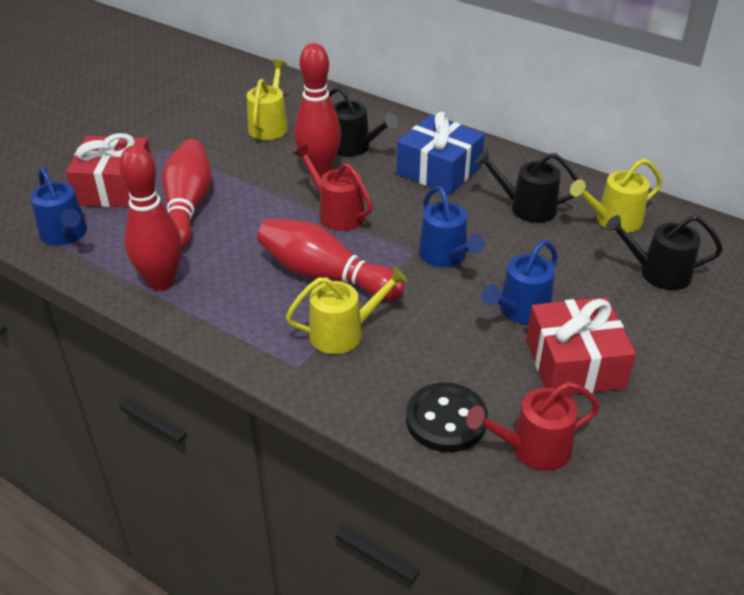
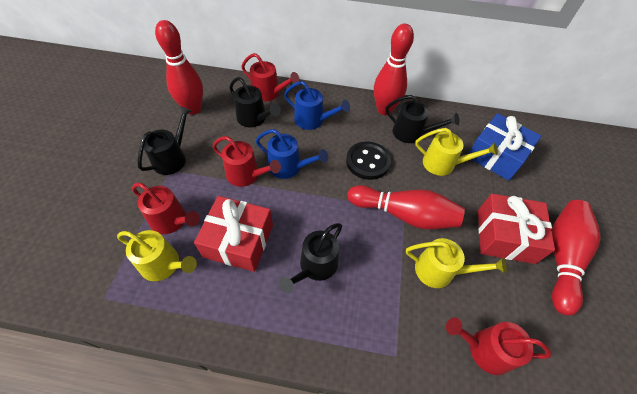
black watering can: 3 -> 4
blue watering can: 3 -> 2
red watering can: 2 -> 4

